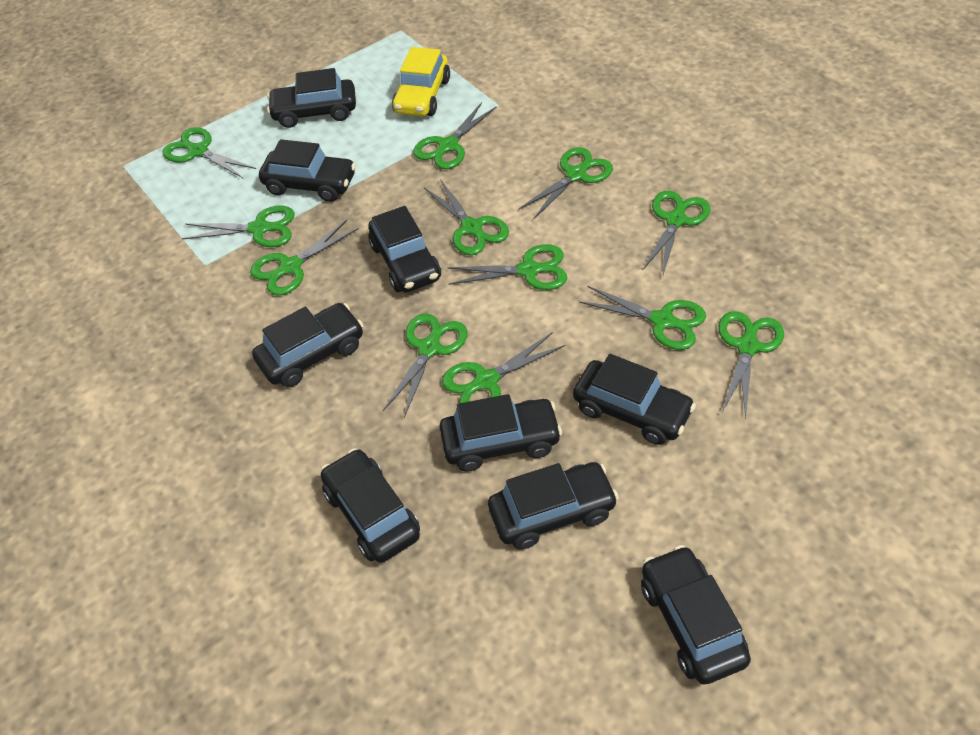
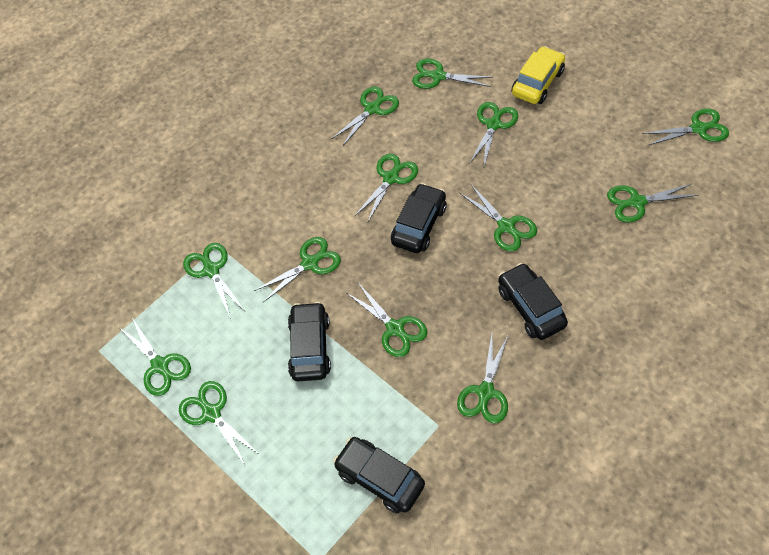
black car: 9 -> 4
green scissors: 12 -> 13

